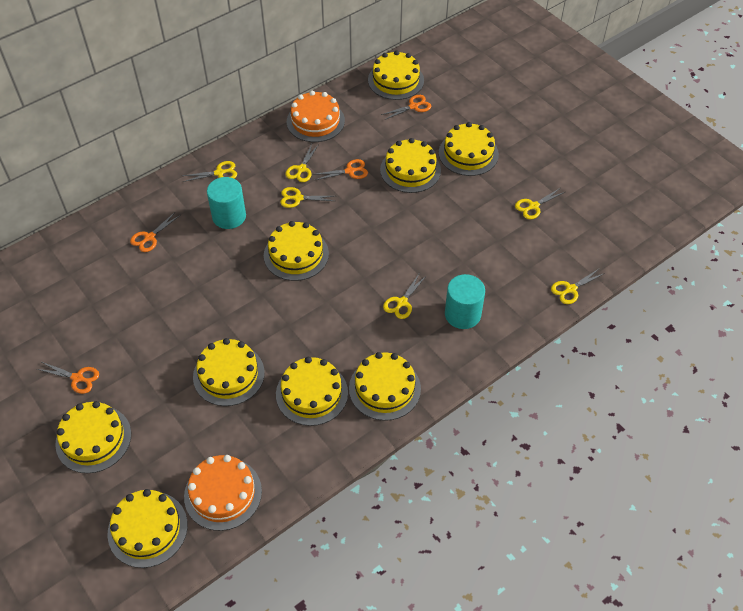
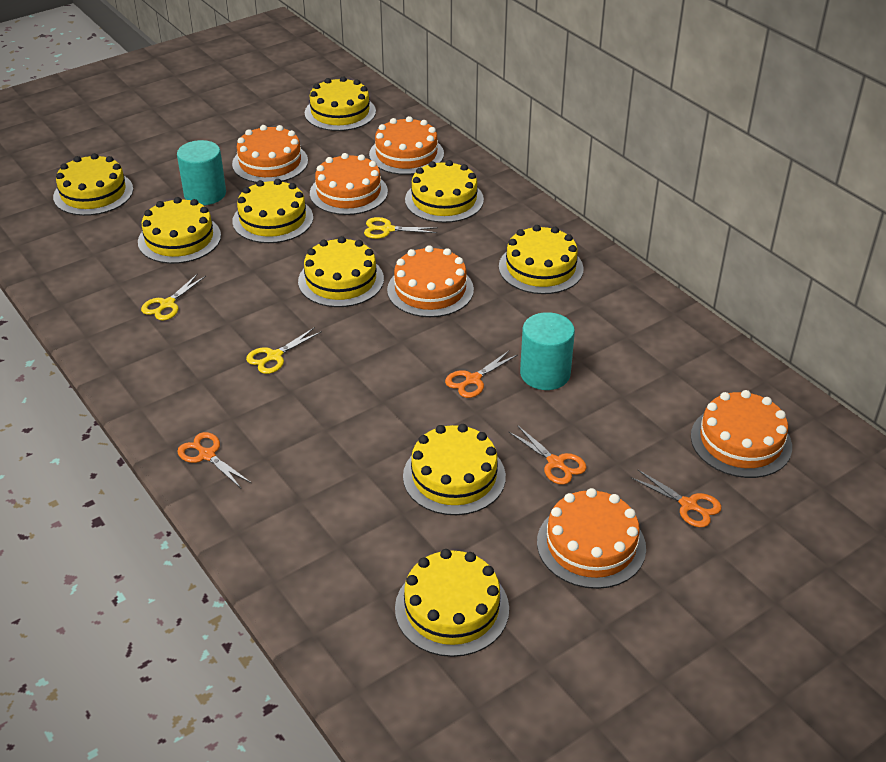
orange cake: 2 -> 6
yellow scissors: 6 -> 3

